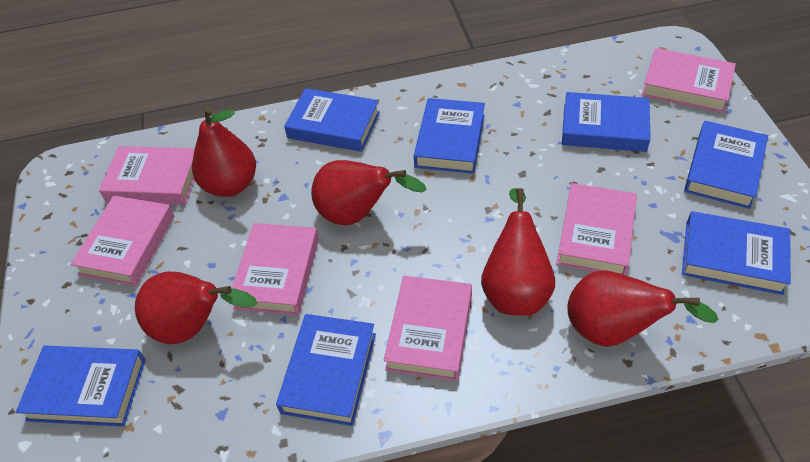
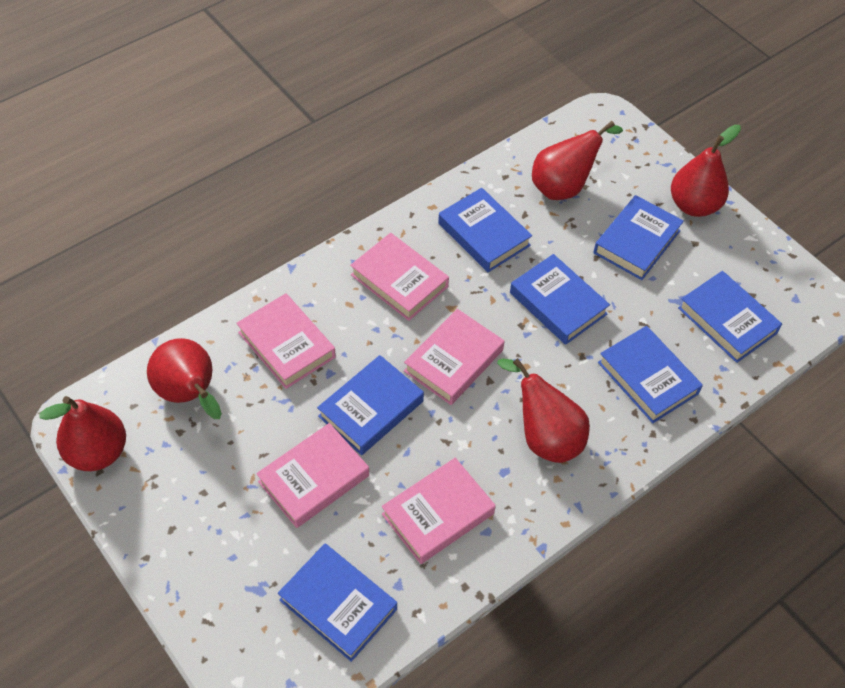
pink book: 6 -> 5

